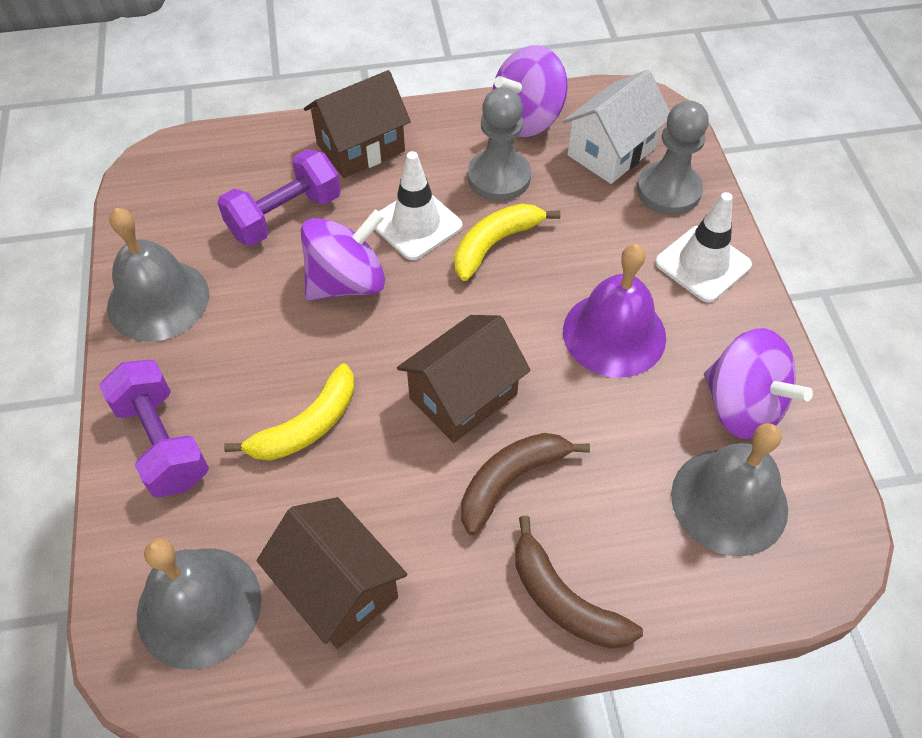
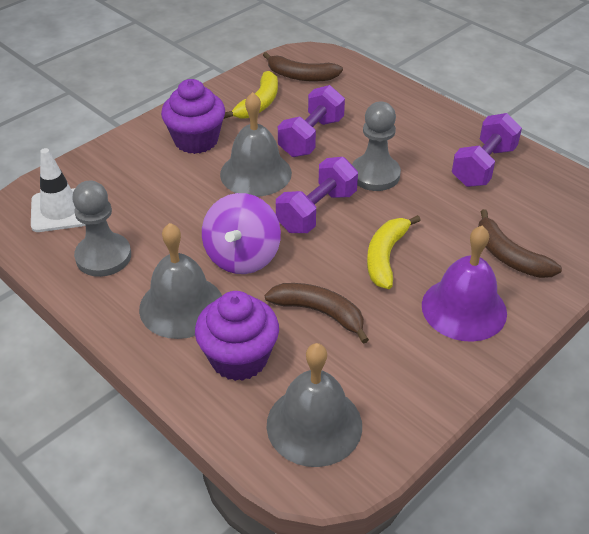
brown banana: 2 -> 3
brown house: 3 -> 0
purple cupcake: 0 -> 2
purple dumbbell: 2 -> 3
purple spinning top: 3 -> 1
white house: 1 -> 0
white traffic cone: 2 -> 1

